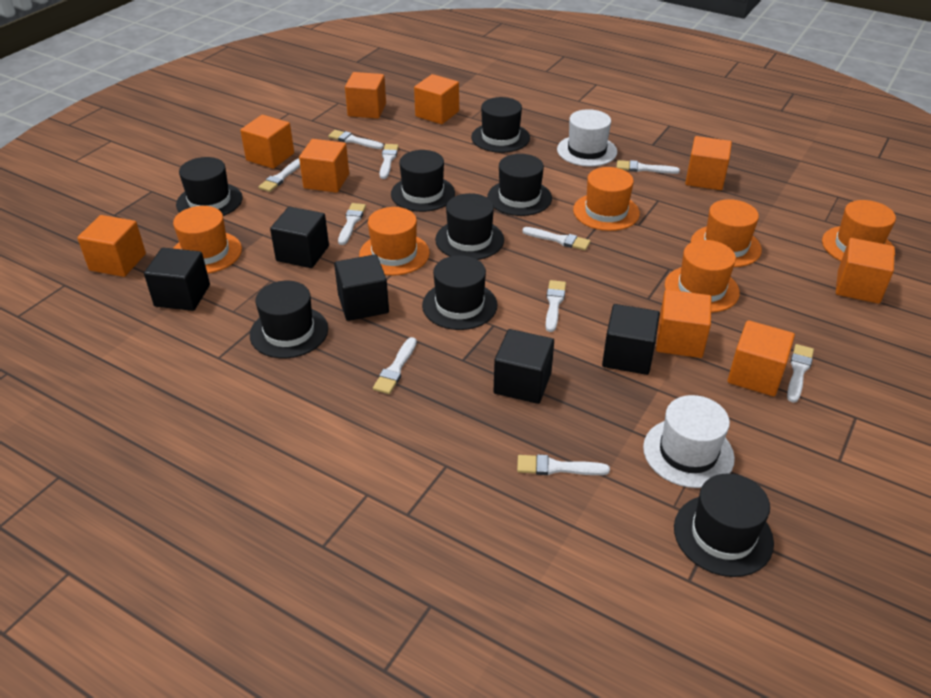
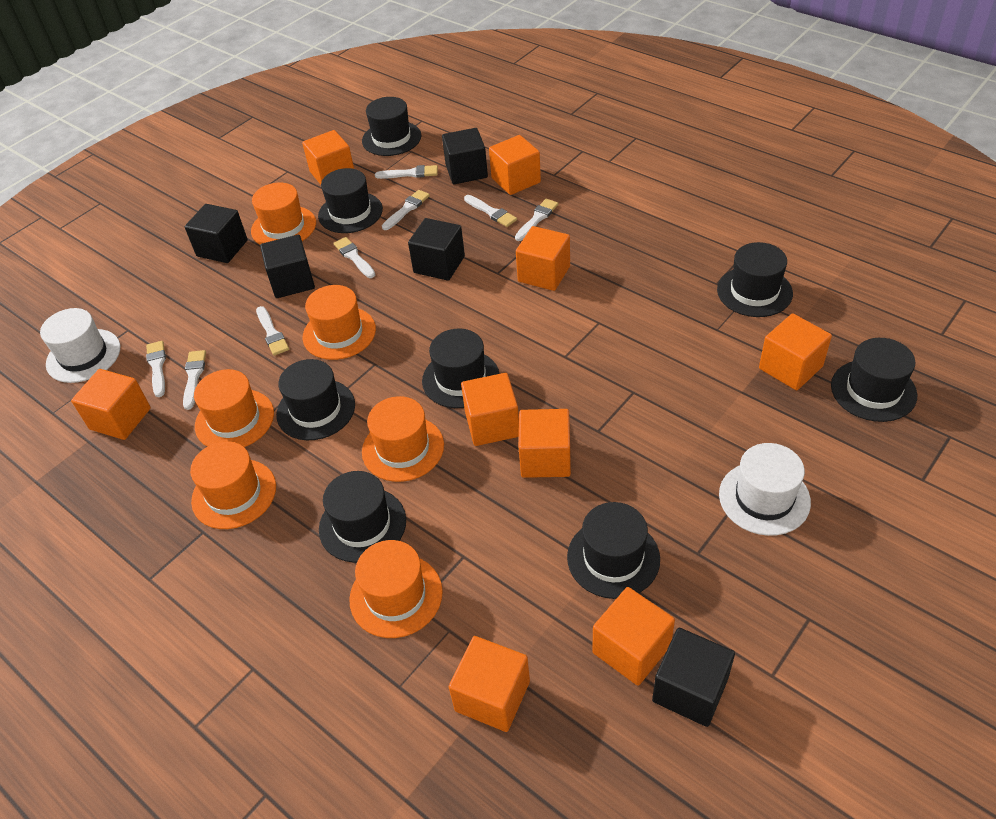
white brush: 10 -> 8

